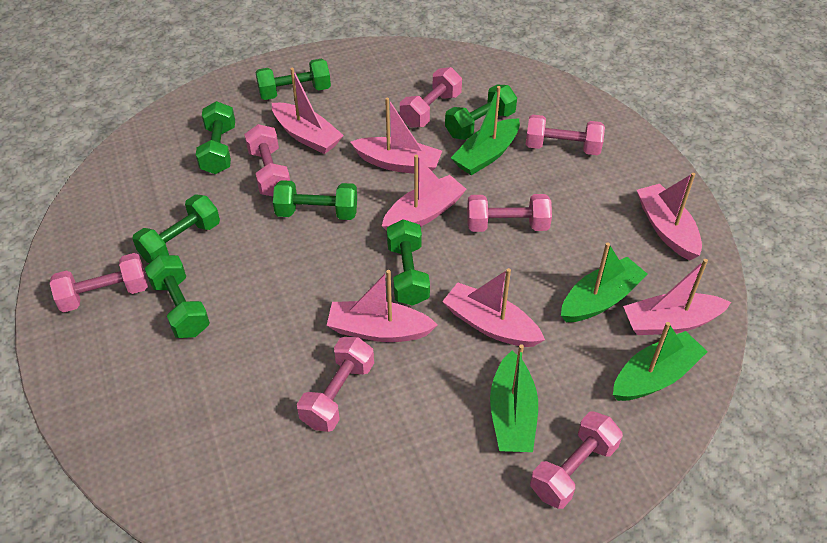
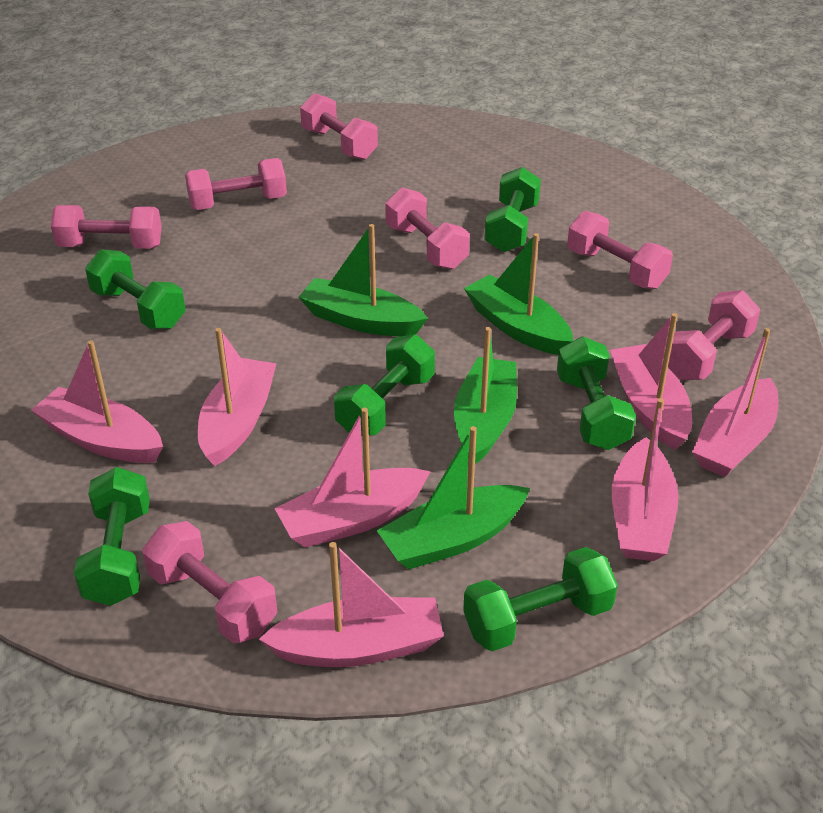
green dumbbell: 7 -> 6

